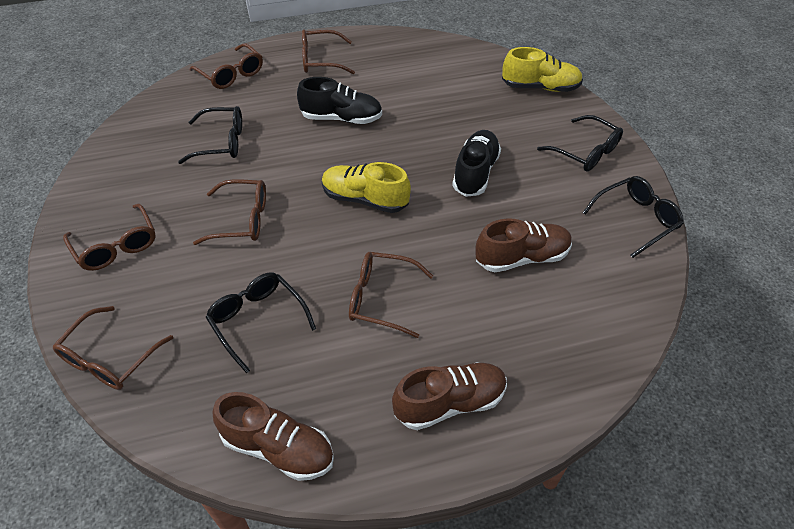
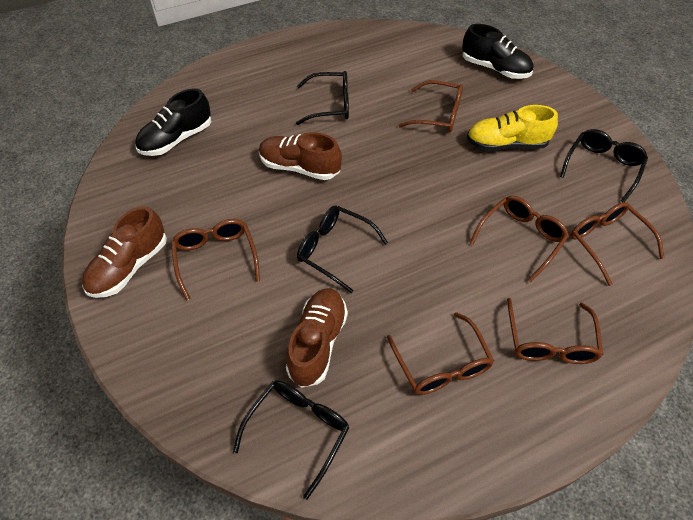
yellow shoe: 2 -> 1

